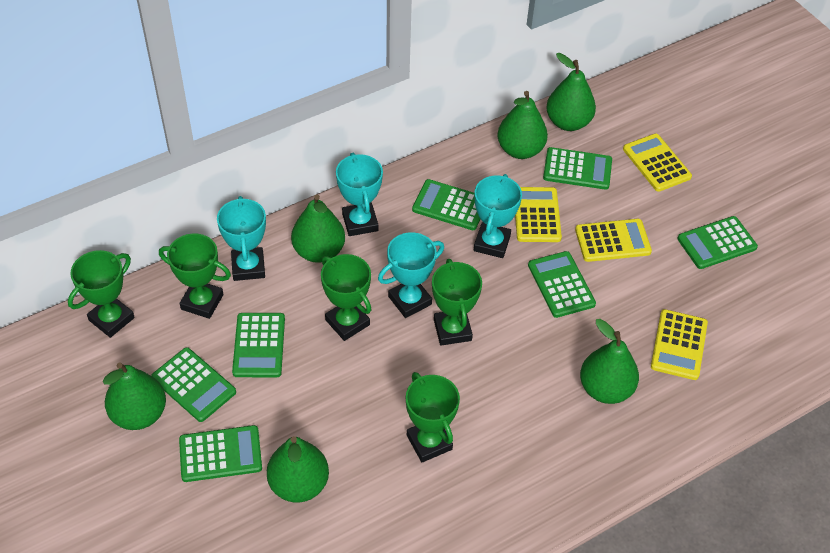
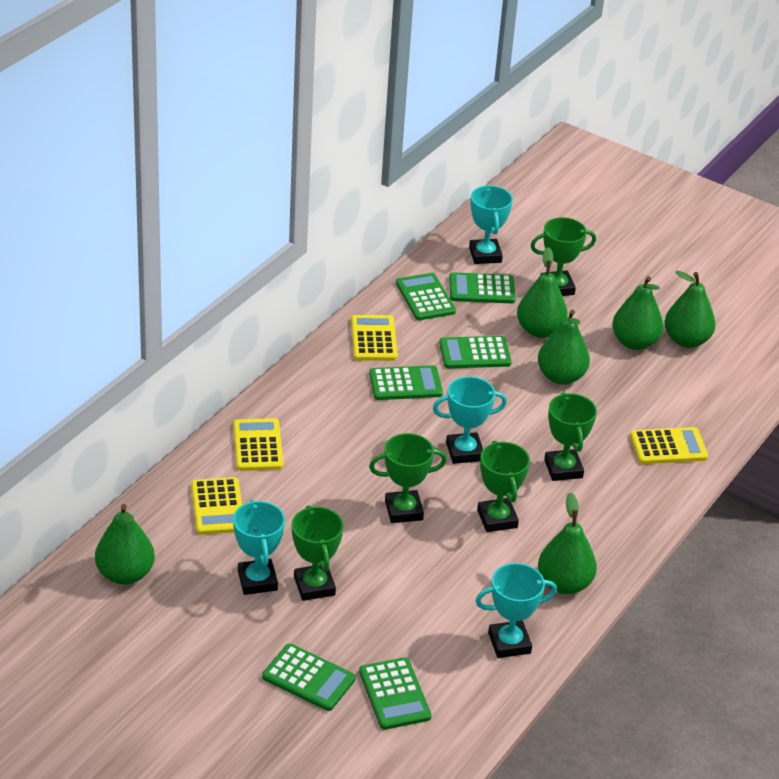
green calculator: 7 -> 6

